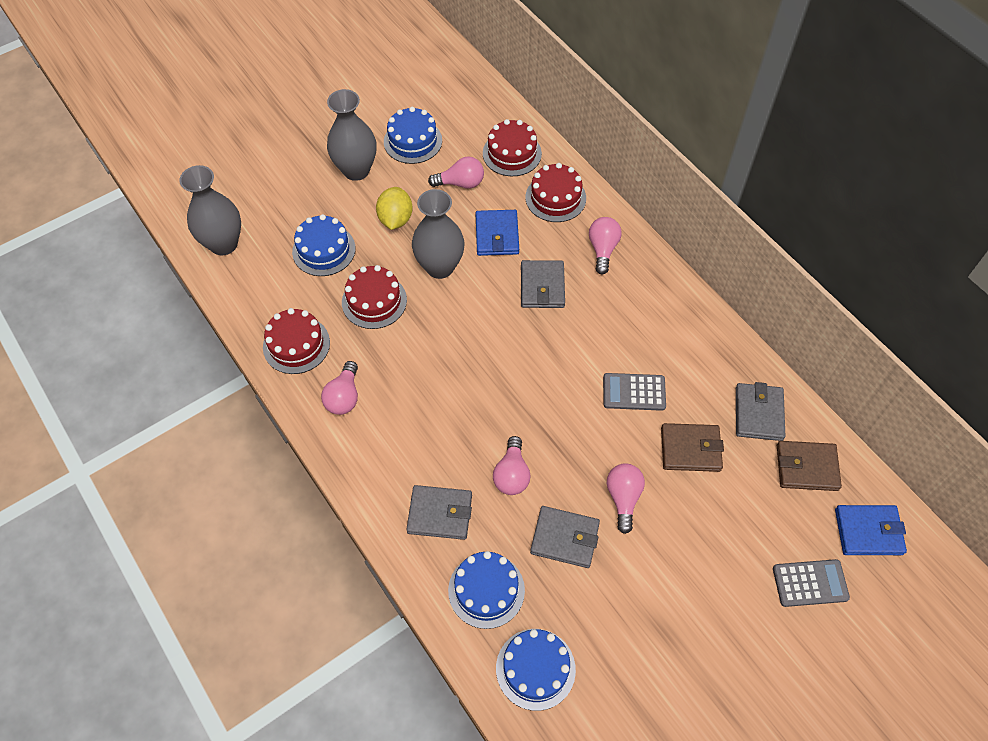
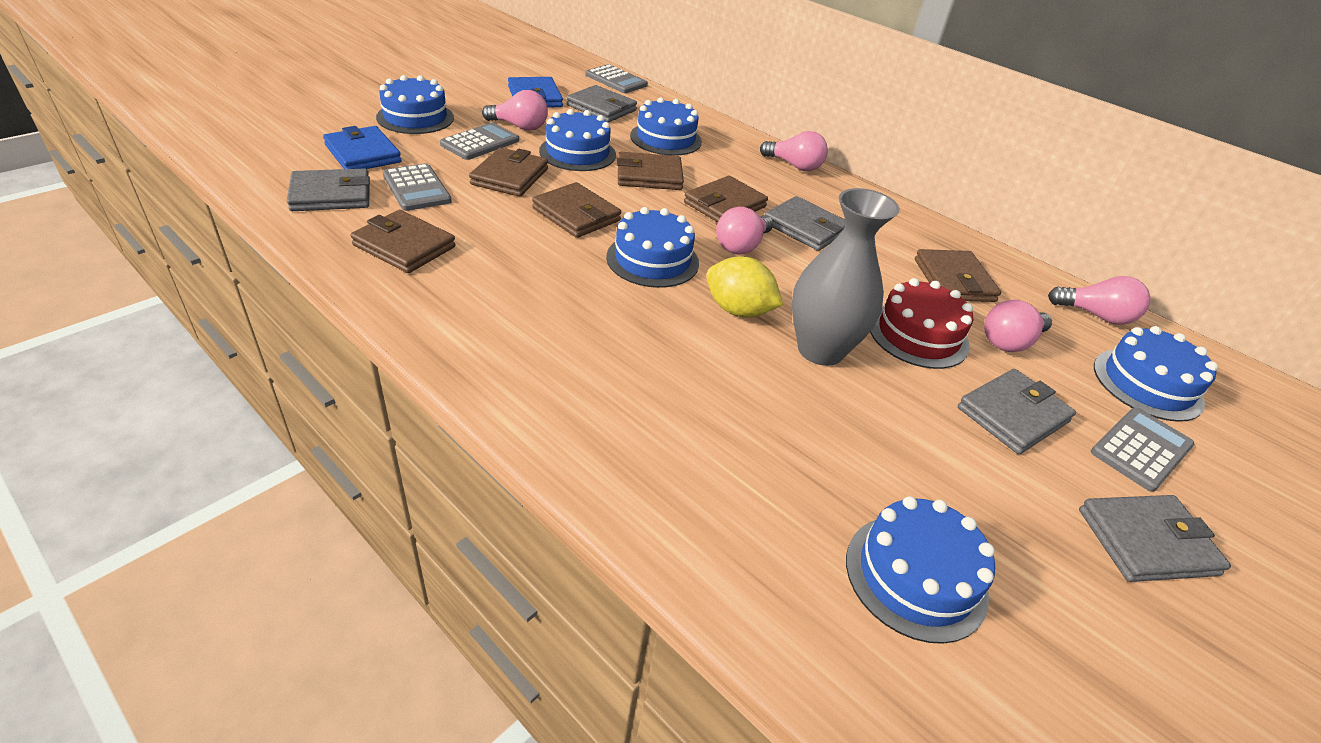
blue cake: 4 -> 6
brown wallet: 2 -> 6
grey calculator: 2 -> 4
grey vase: 3 -> 1
grey wallet: 4 -> 5
red cake: 4 -> 1

